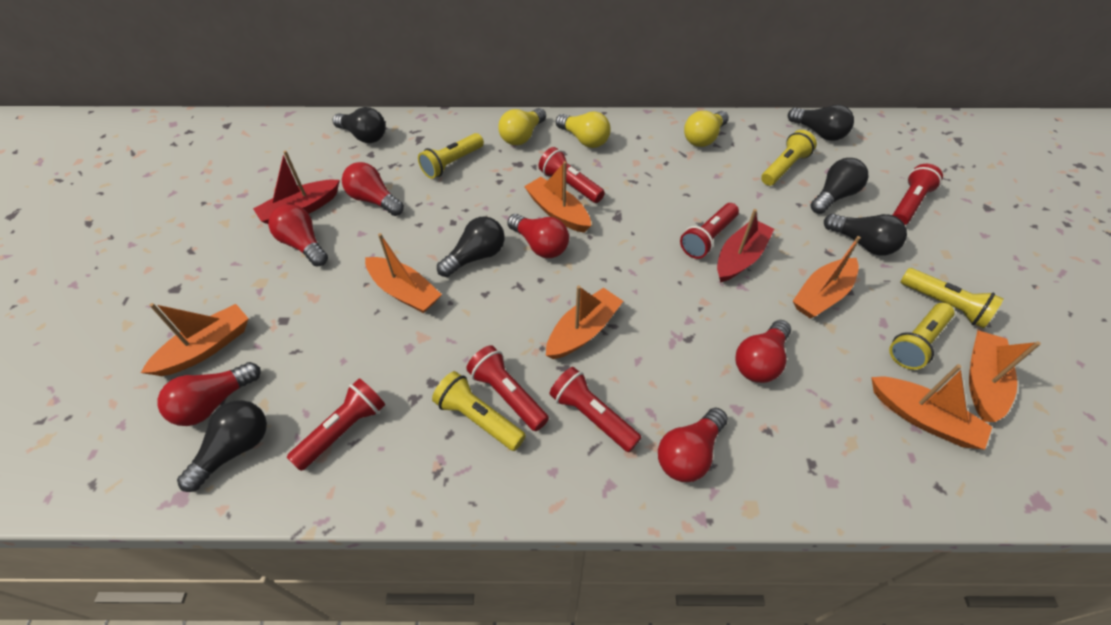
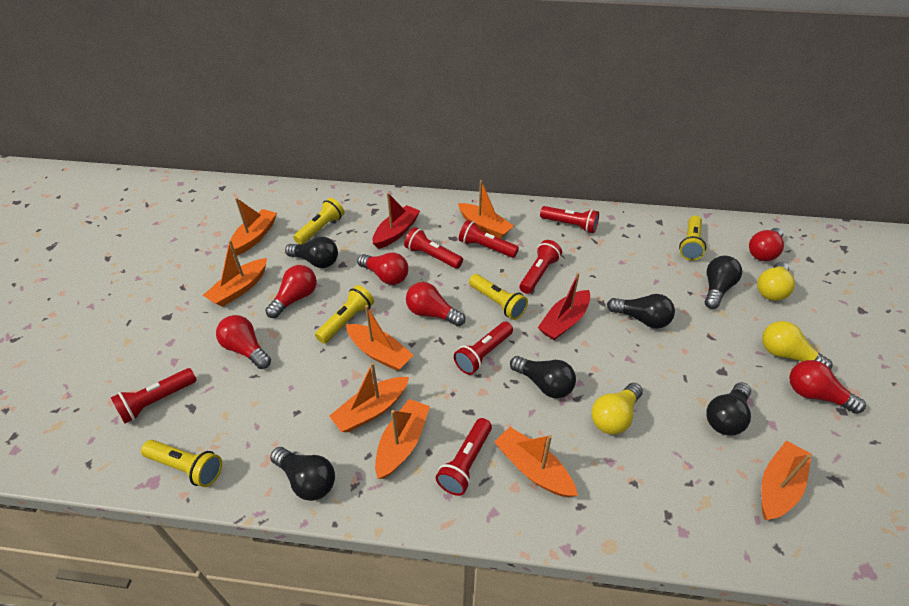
orange boat: 7 -> 8
red flashlight: 6 -> 7

